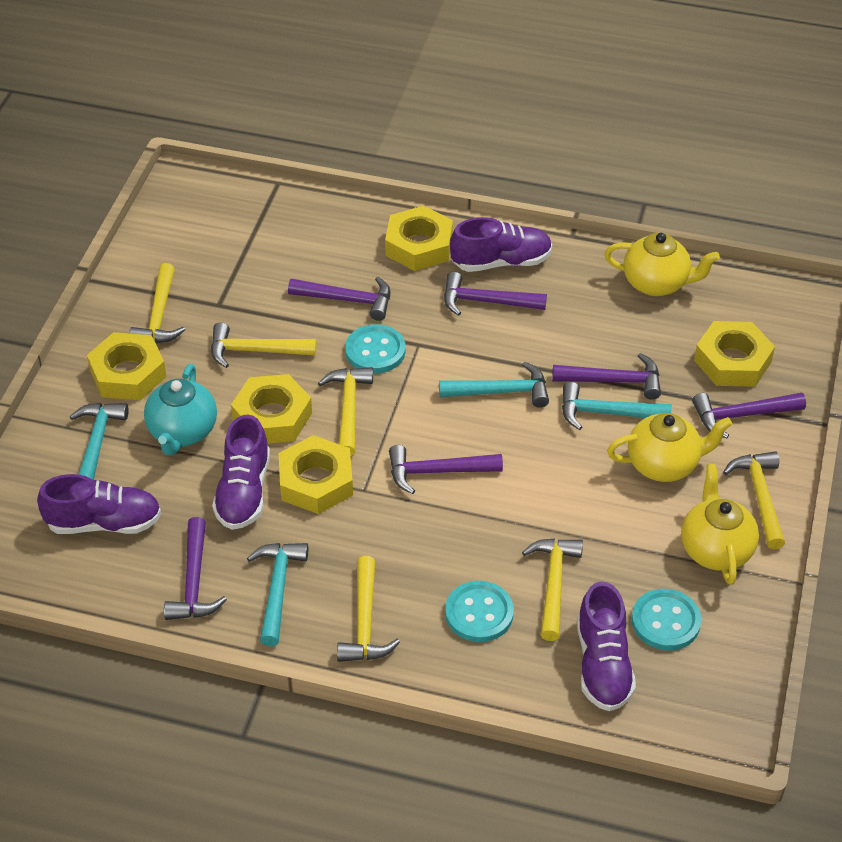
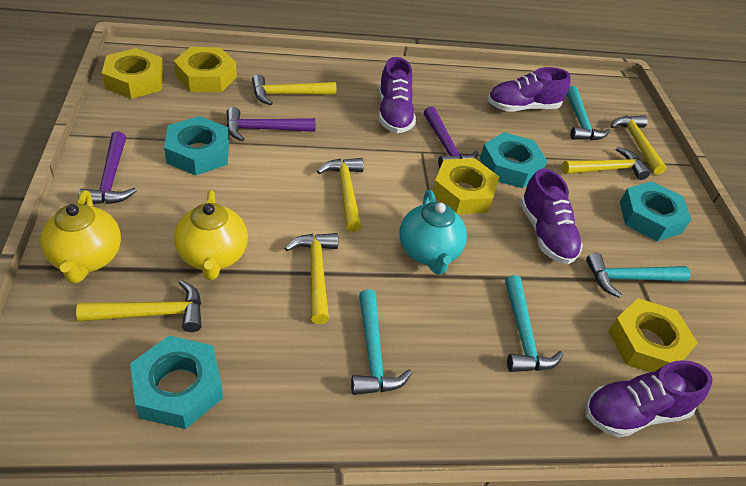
purple hammer: 6 -> 3
turquoise button: 3 -> 0
turquoise nut: 0 -> 4
yellow nut: 5 -> 4
yellow teapot: 3 -> 2

